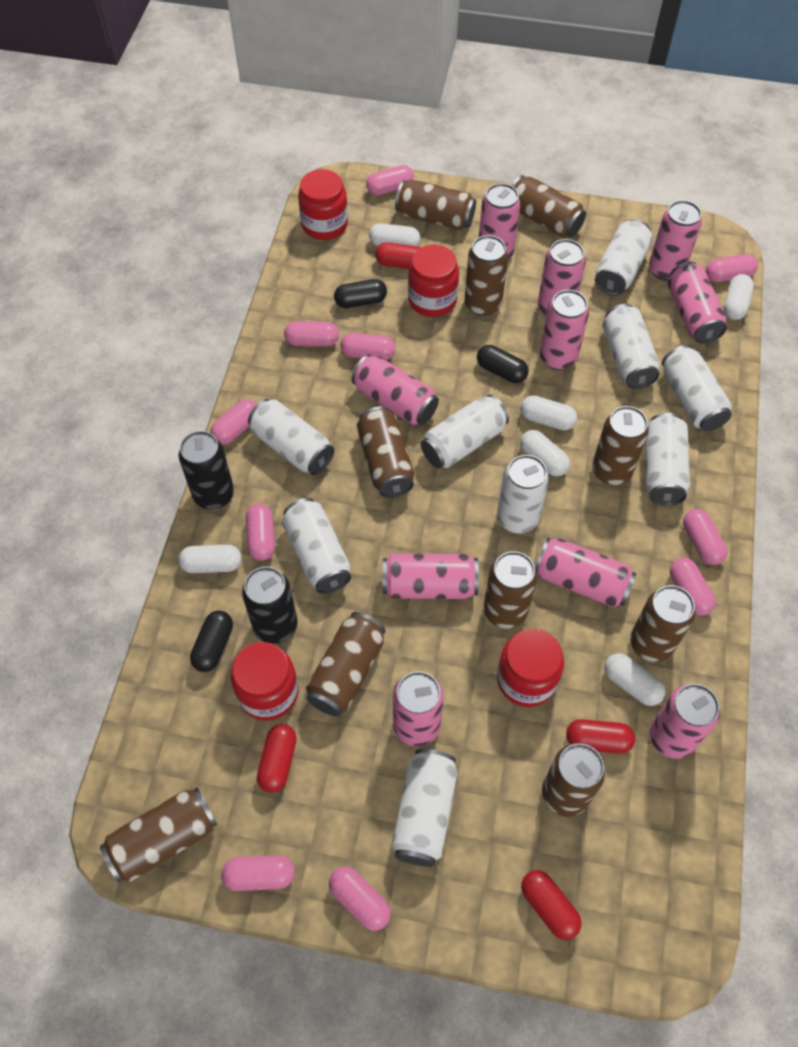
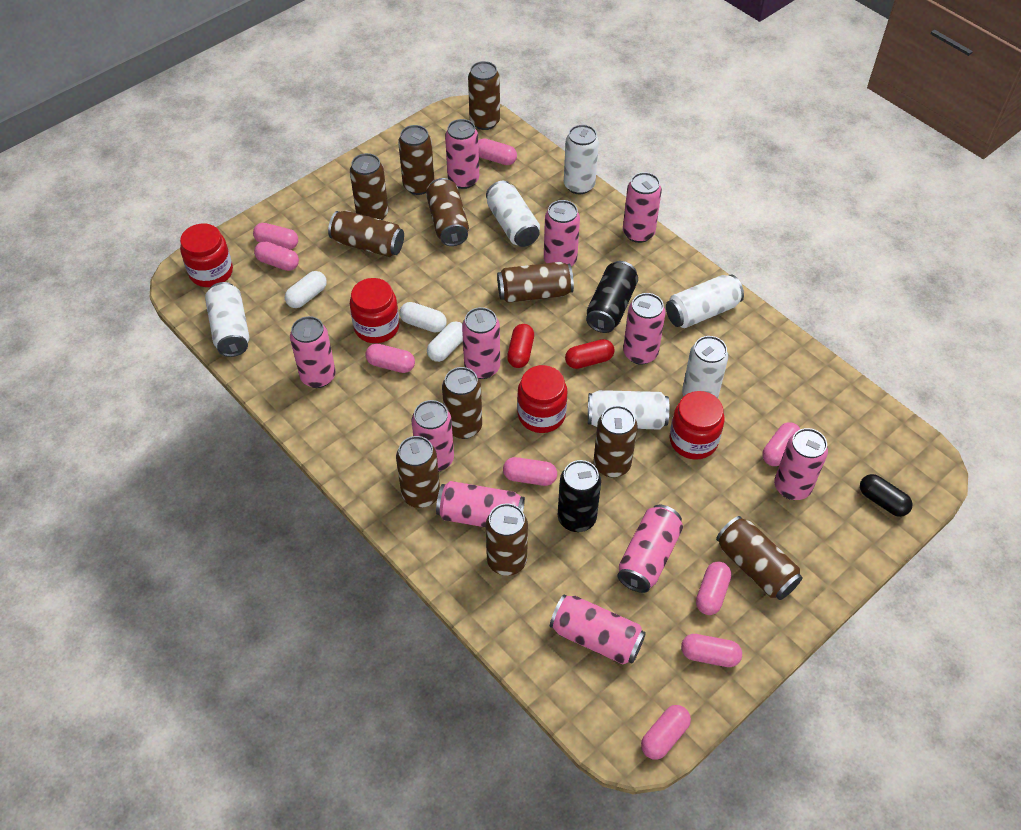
black capsule: 3 -> 1
brown can: 10 -> 11
pink can: 10 -> 11
pink capsule: 10 -> 9
red capsule: 4 -> 2
white can: 9 -> 6
white capsule: 6 -> 3

